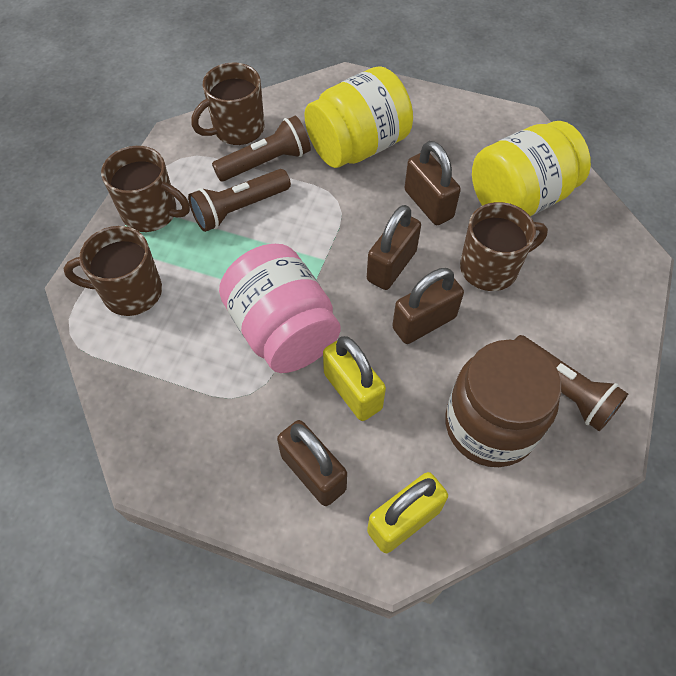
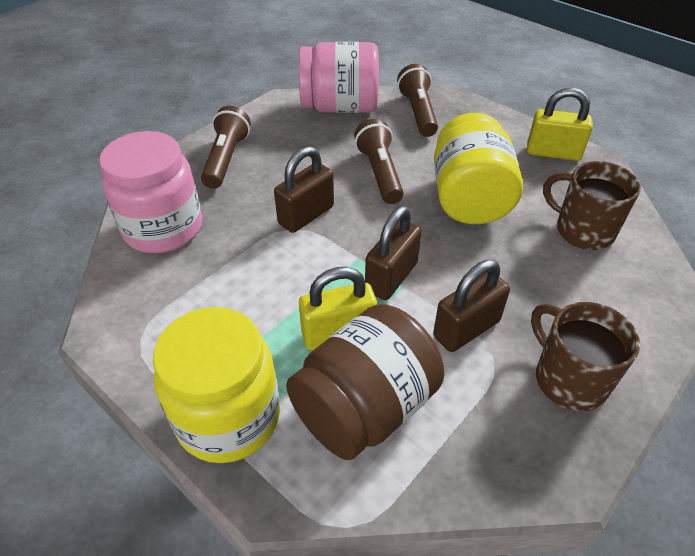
brown mug: 4 -> 2
brown padlock: 4 -> 3
pink jar: 1 -> 2

